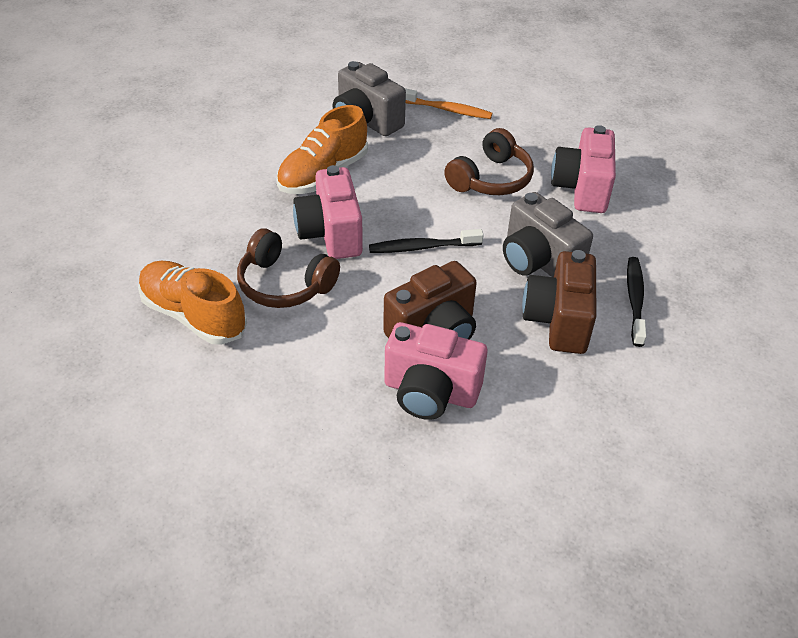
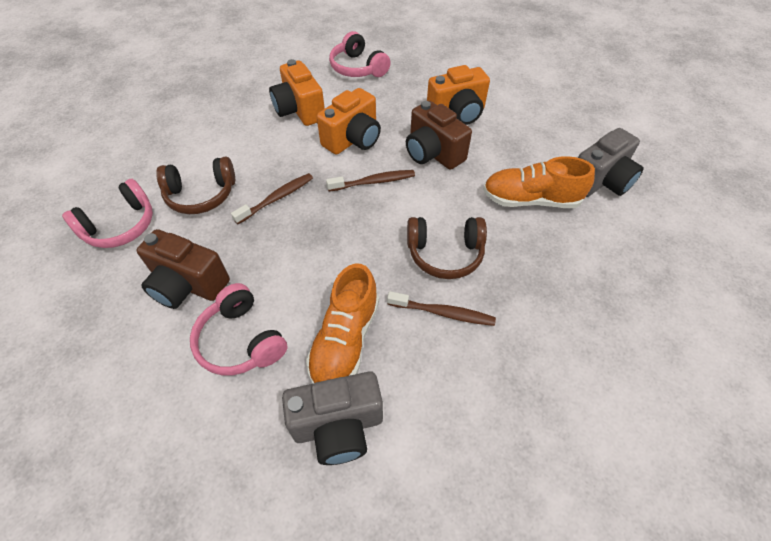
black toothbrush: 2 -> 0
brown toothbrush: 0 -> 3
orange camera: 0 -> 3
orange toothbrush: 1 -> 0
pink camera: 3 -> 0
pink headphones: 0 -> 3

